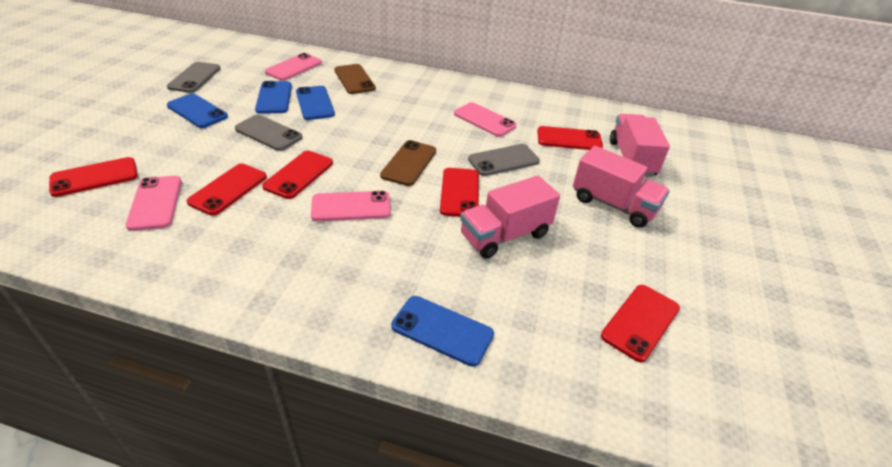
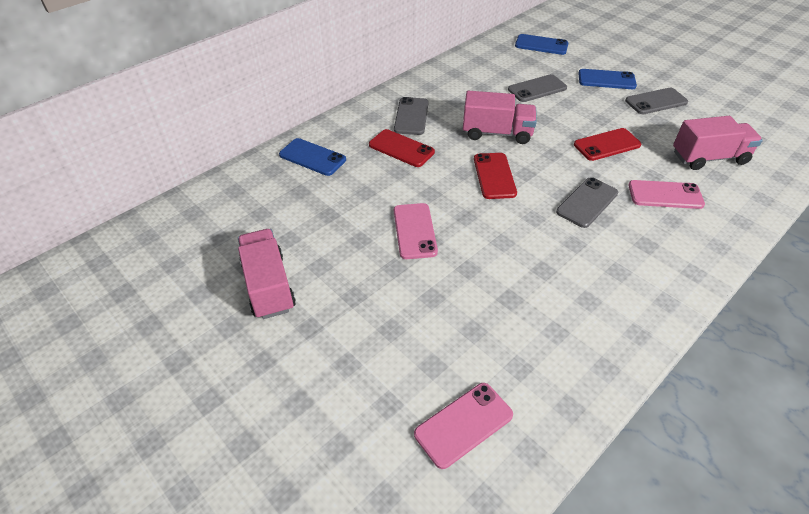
blue phone: 4 -> 3
brown phone: 2 -> 0
grey phone: 3 -> 4
pink phone: 4 -> 3
red phone: 6 -> 3

